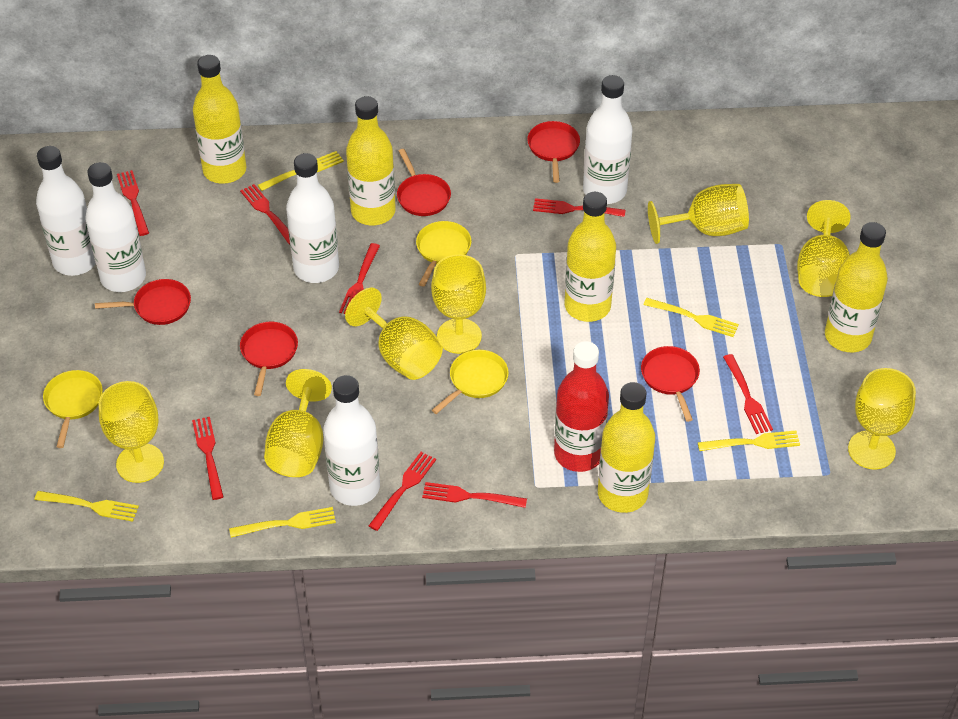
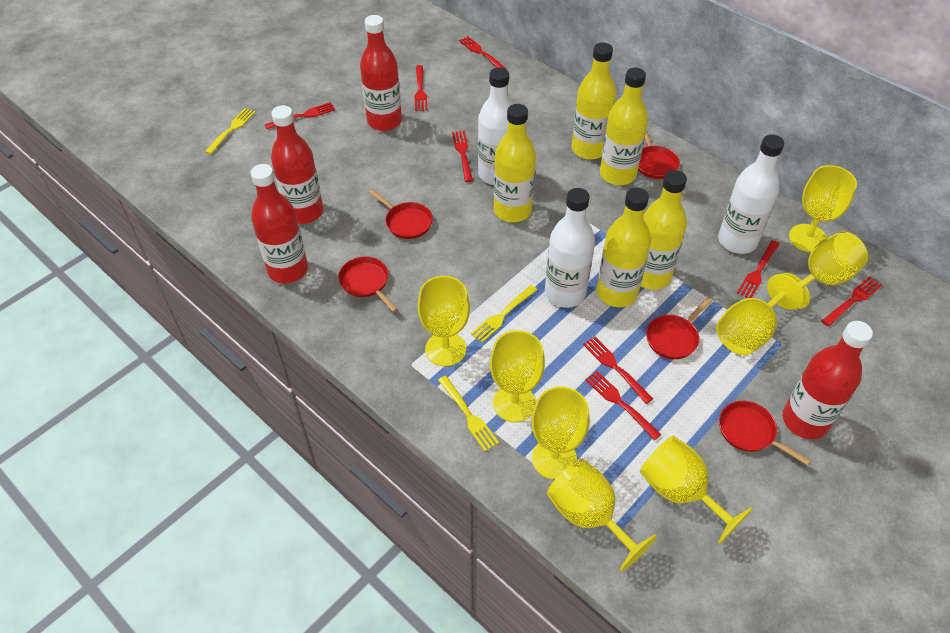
red bottle: 1 -> 4
white bottle: 5 -> 3
yellow fork: 5 -> 3
yellow goblet: 7 -> 8
yellow pan: 3 -> 0

